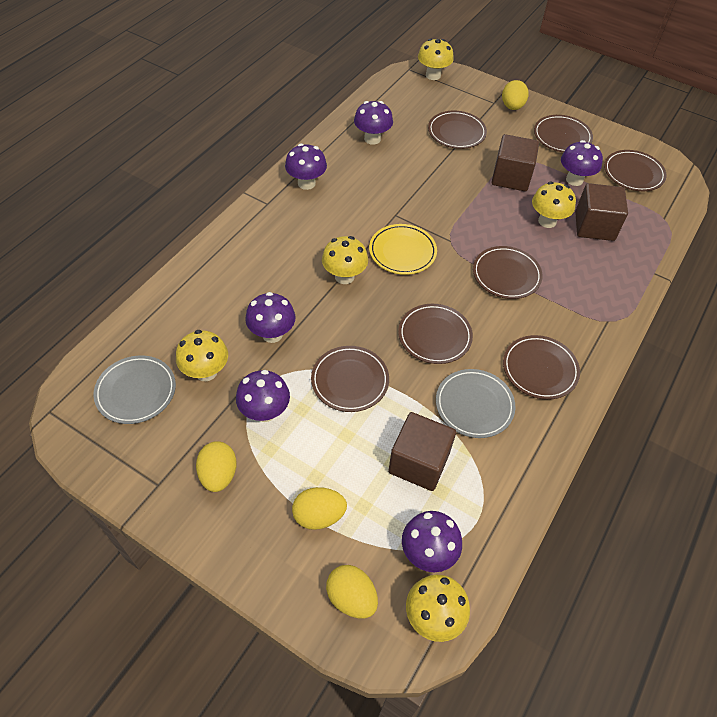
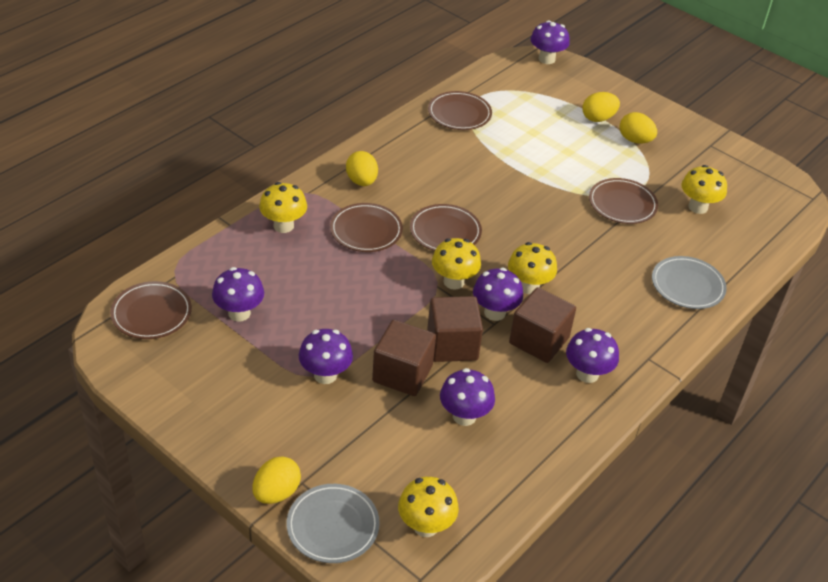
brown plate: 7 -> 5
yellow plate: 1 -> 0

